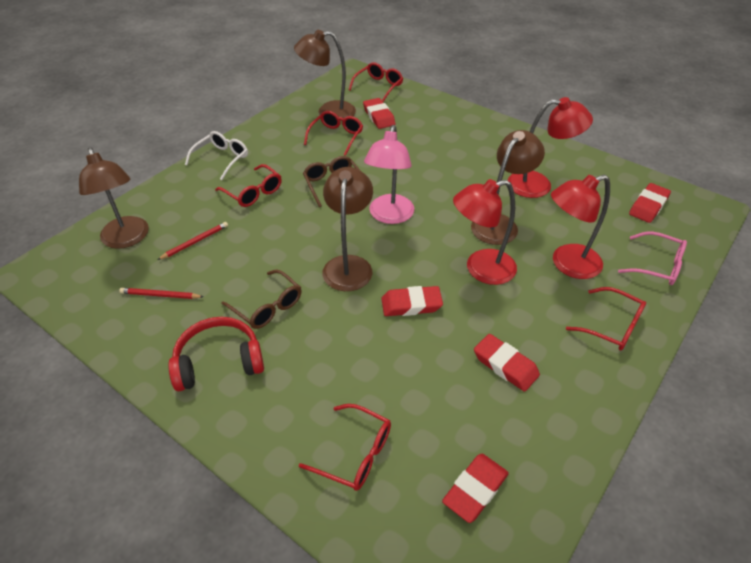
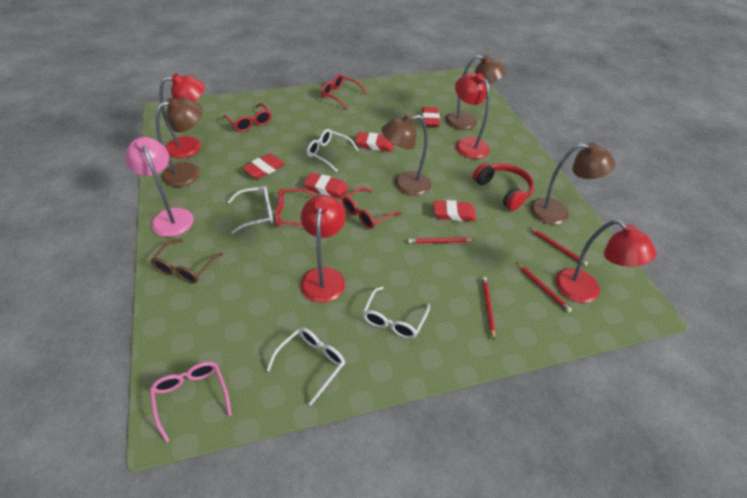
brown glasses: 2 -> 1
red glasses: 5 -> 4
red lamp: 3 -> 4
red pencil: 2 -> 4
white glasses: 1 -> 4

